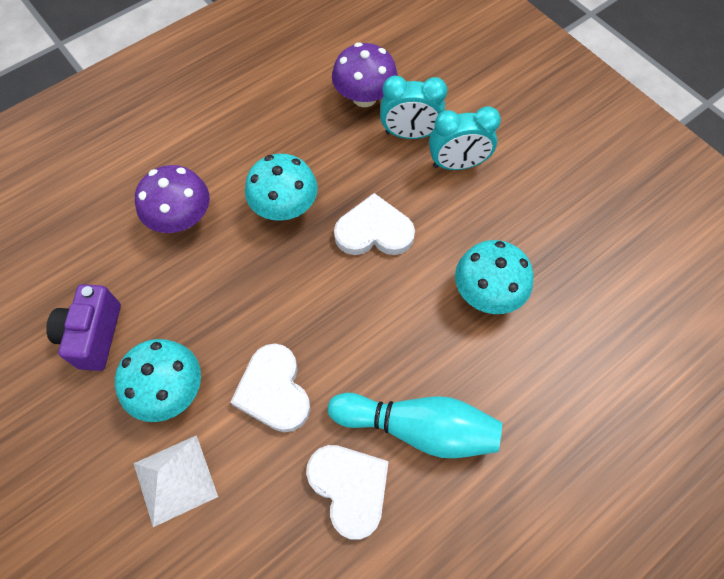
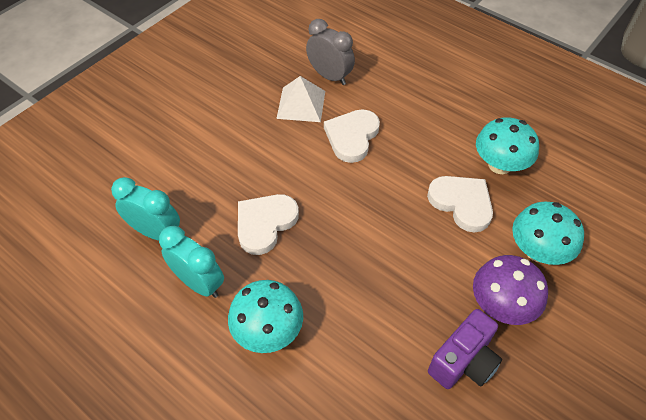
grey clock: 0 -> 1
purple mushroom: 2 -> 1
turquoise bowling pin: 1 -> 0

